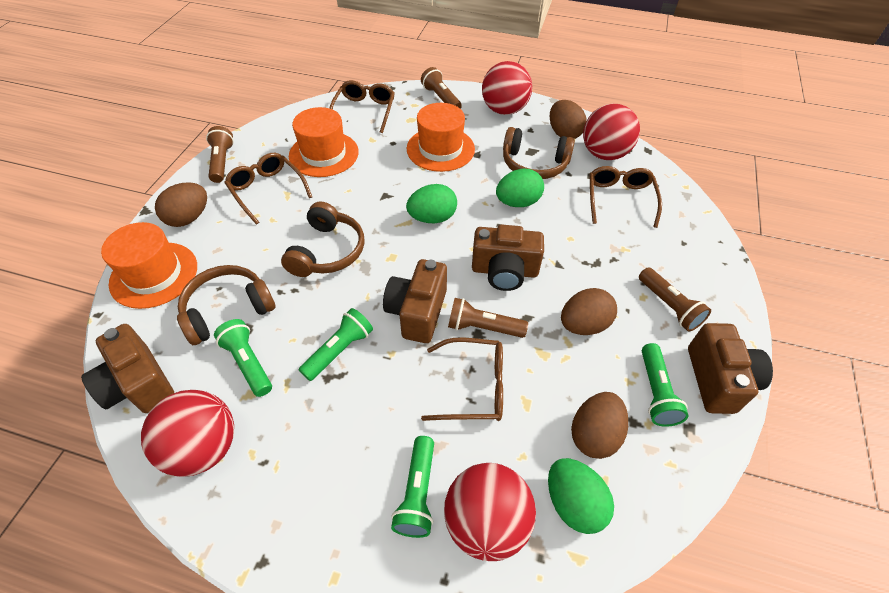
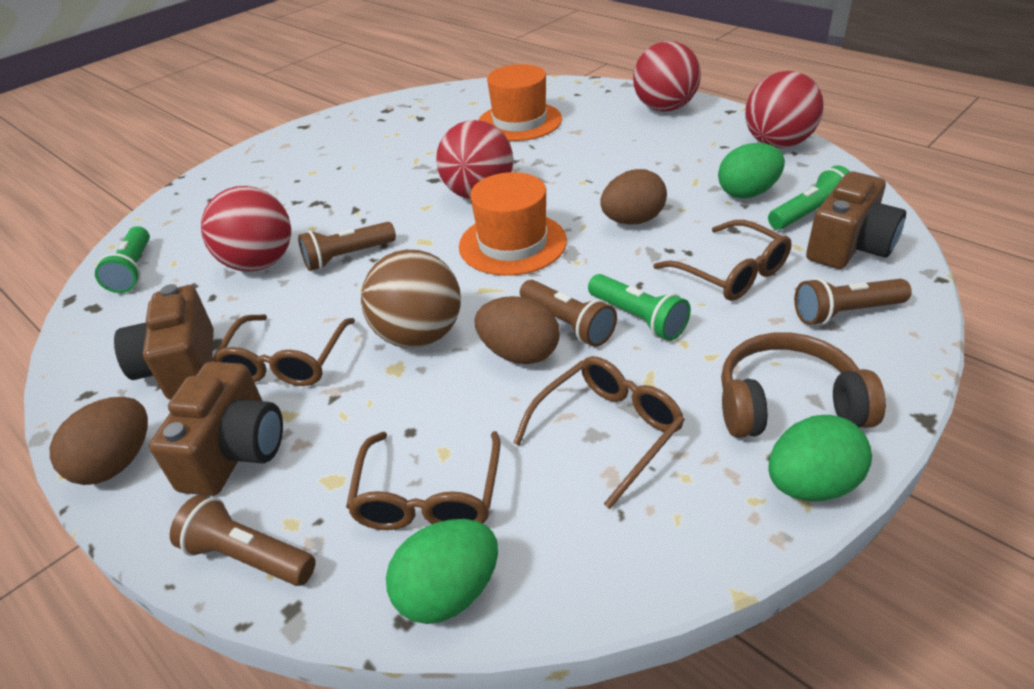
brown ball: 0 -> 1
brown camera: 4 -> 3
brown egg: 4 -> 3
brown headphones: 3 -> 1
green flashlight: 4 -> 3
orange hat: 3 -> 2

